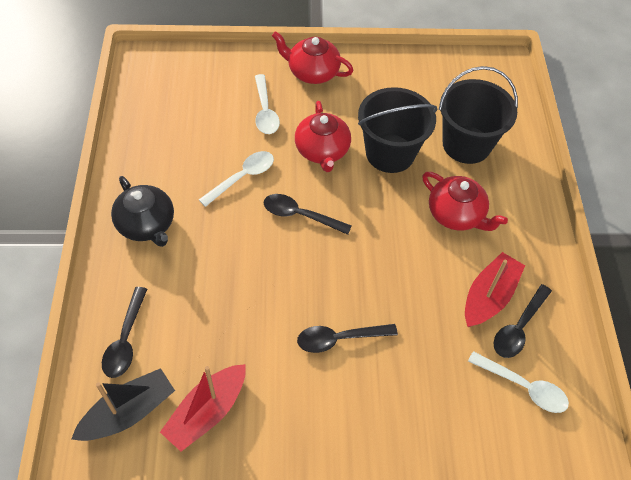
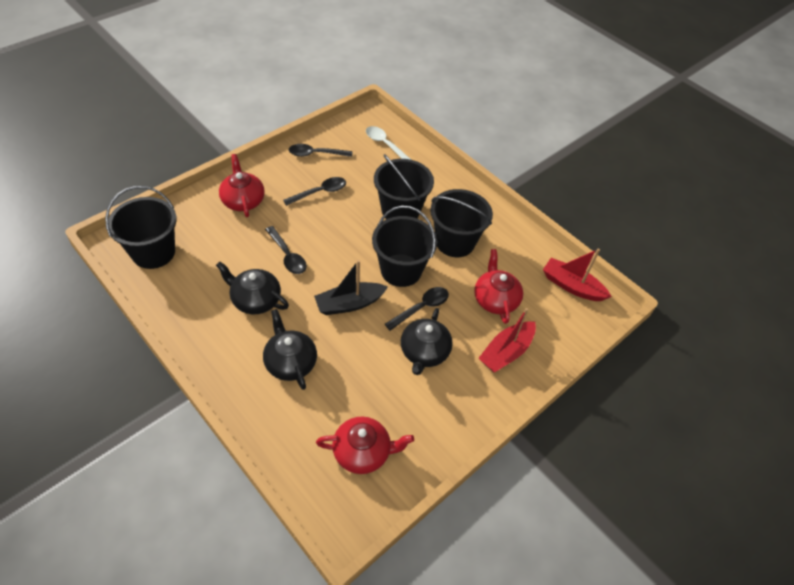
black bucket: 2 -> 4
black teapot: 1 -> 3
white spoon: 3 -> 1

